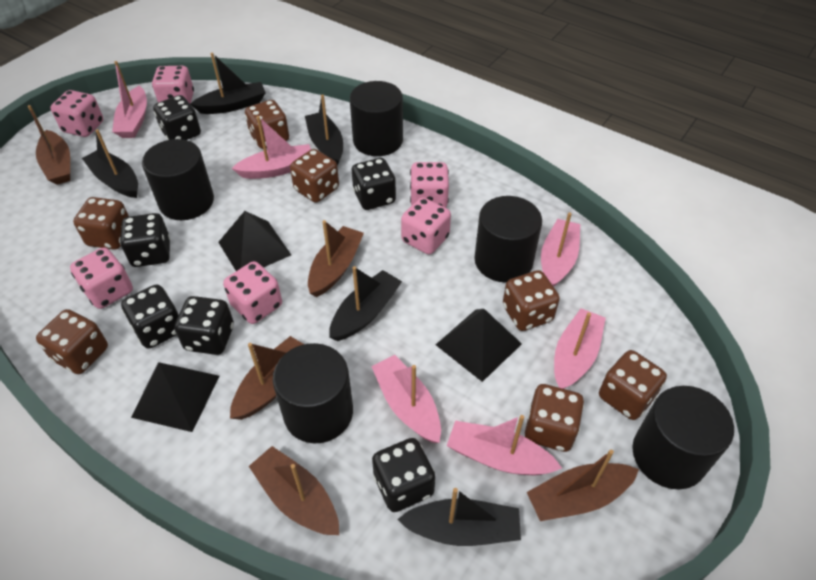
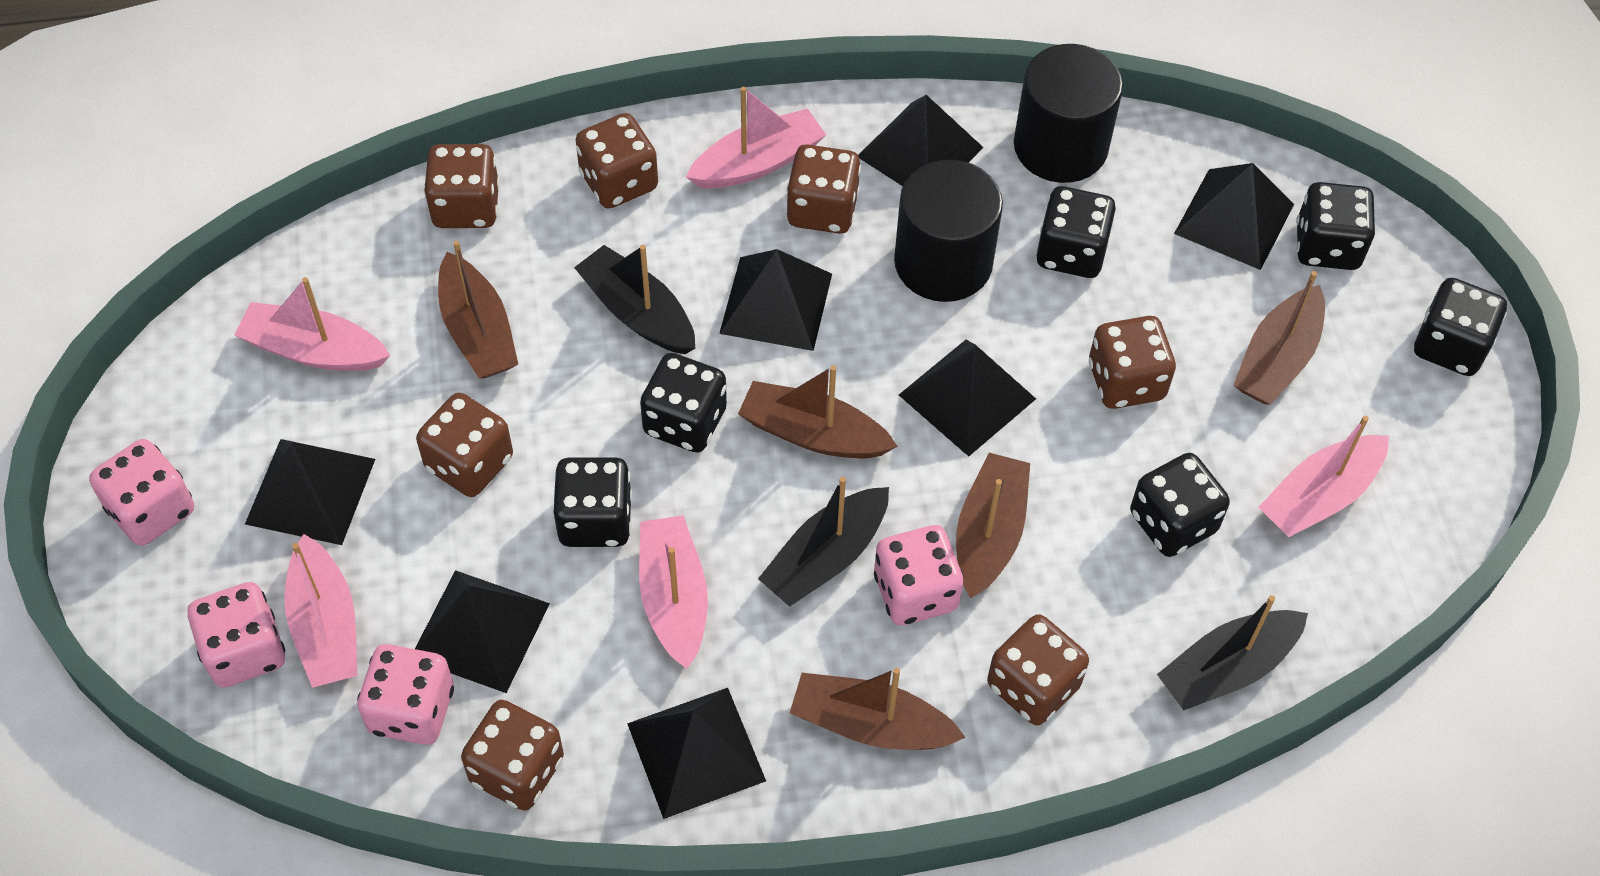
black boat: 5 -> 3
black cylinder: 5 -> 2
black pyramid: 3 -> 7
pink boat: 6 -> 5
pink dice: 6 -> 4

